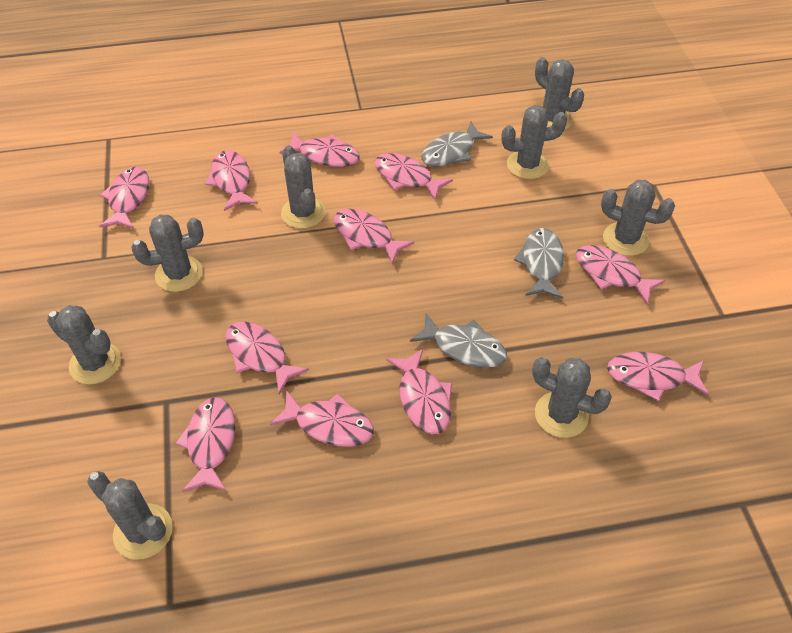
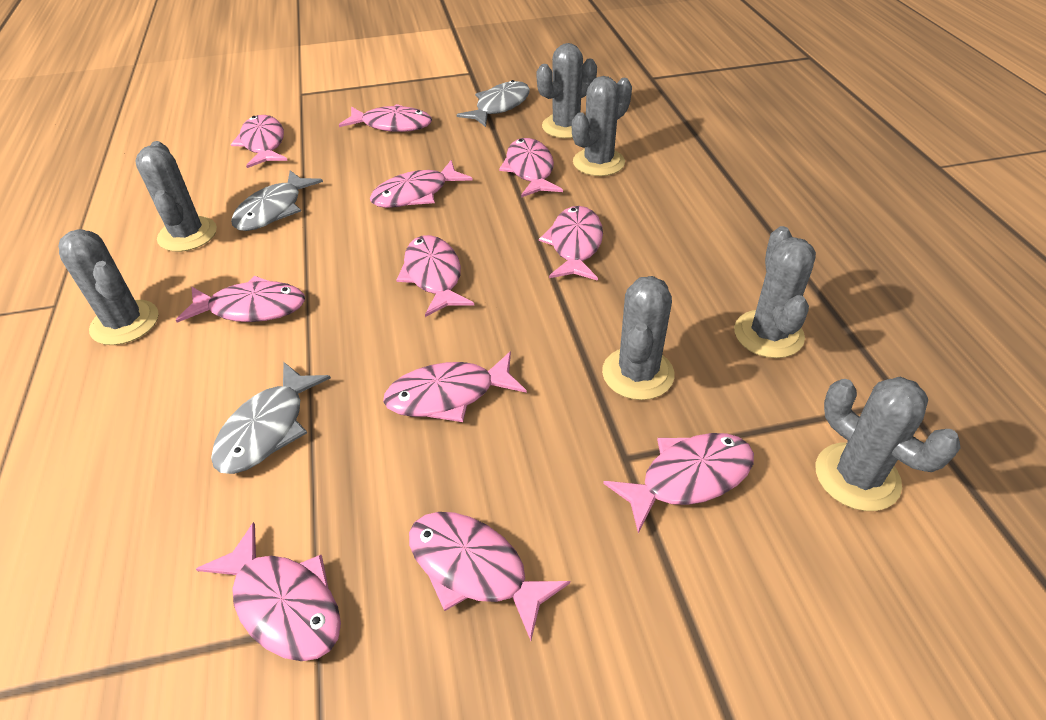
grey cactus: 8 -> 7

